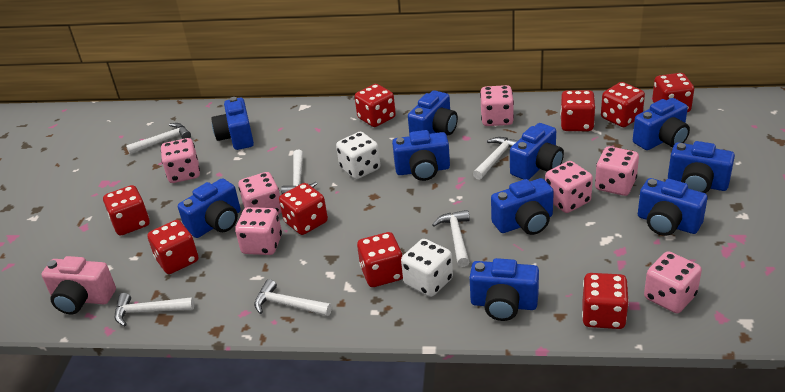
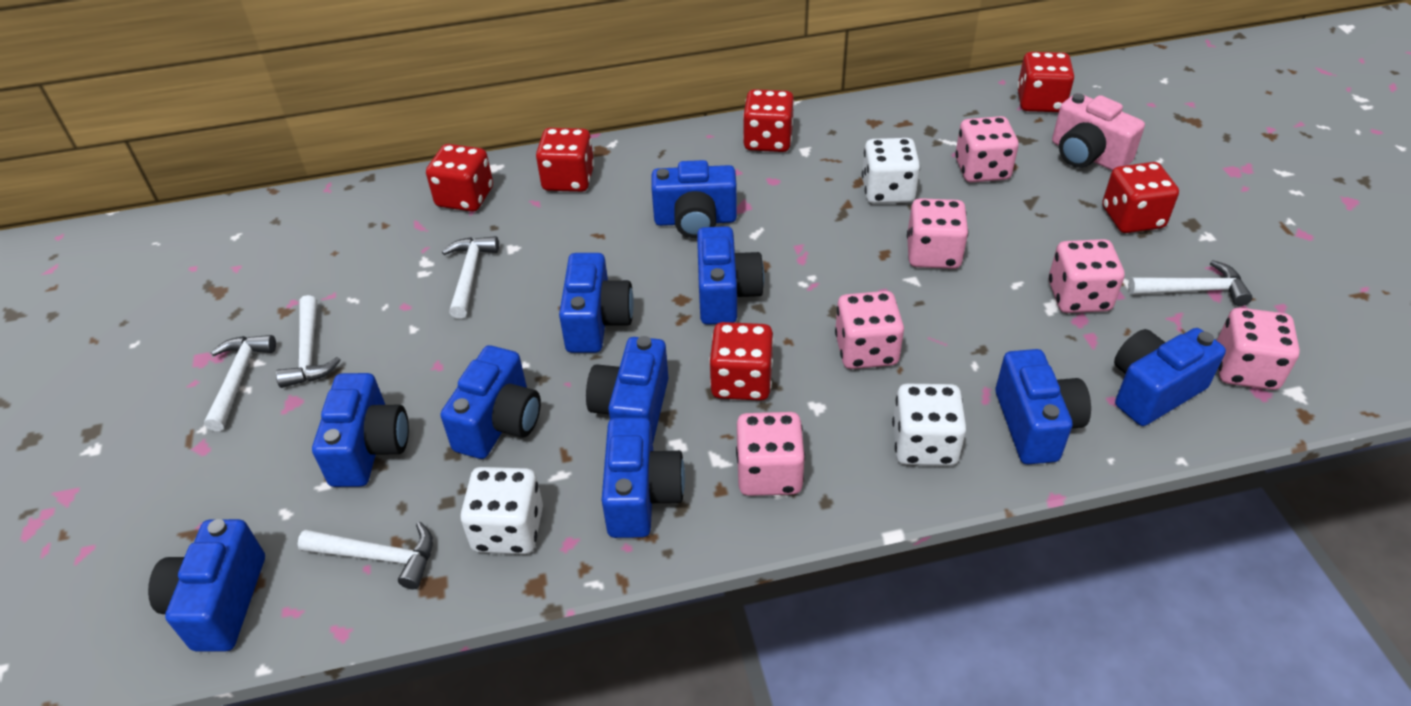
pink dice: 7 -> 6
red dice: 9 -> 6
white dice: 2 -> 3
white hammer: 6 -> 5

